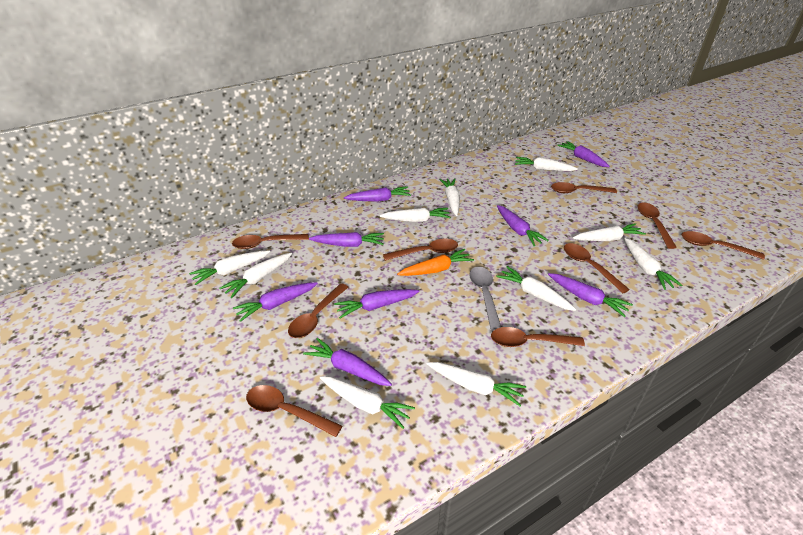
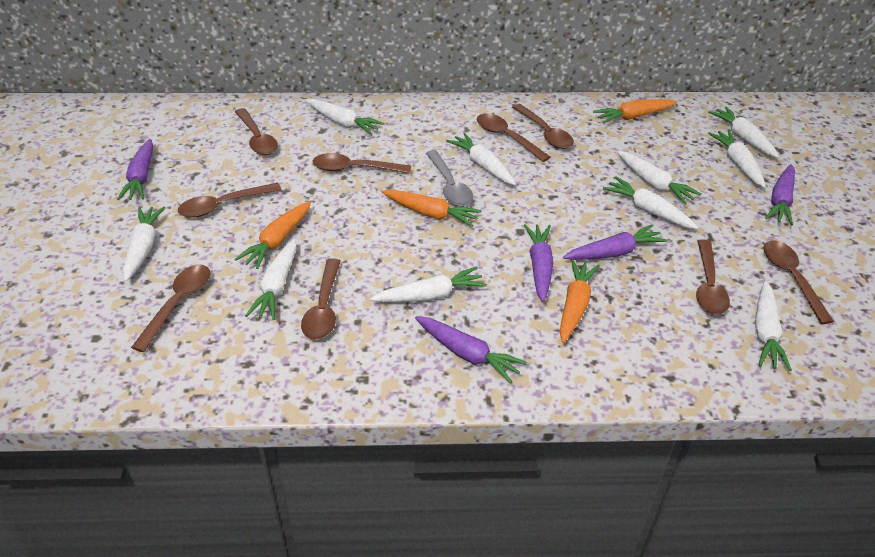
orange carrot: 1 -> 4
purple carrot: 8 -> 5

